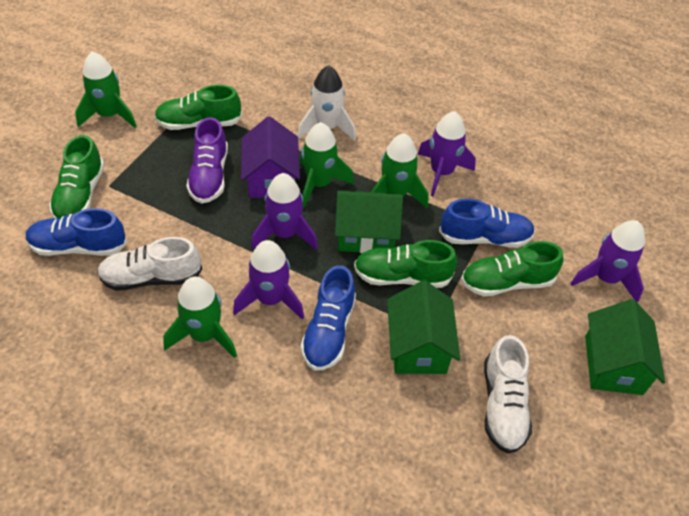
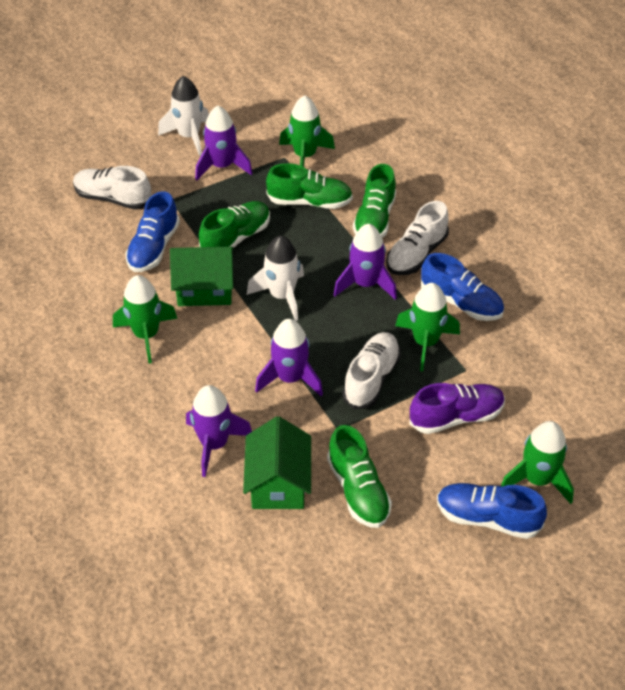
green house: 3 -> 2
purple house: 1 -> 0
white rocket: 1 -> 2
white shoe: 2 -> 3

